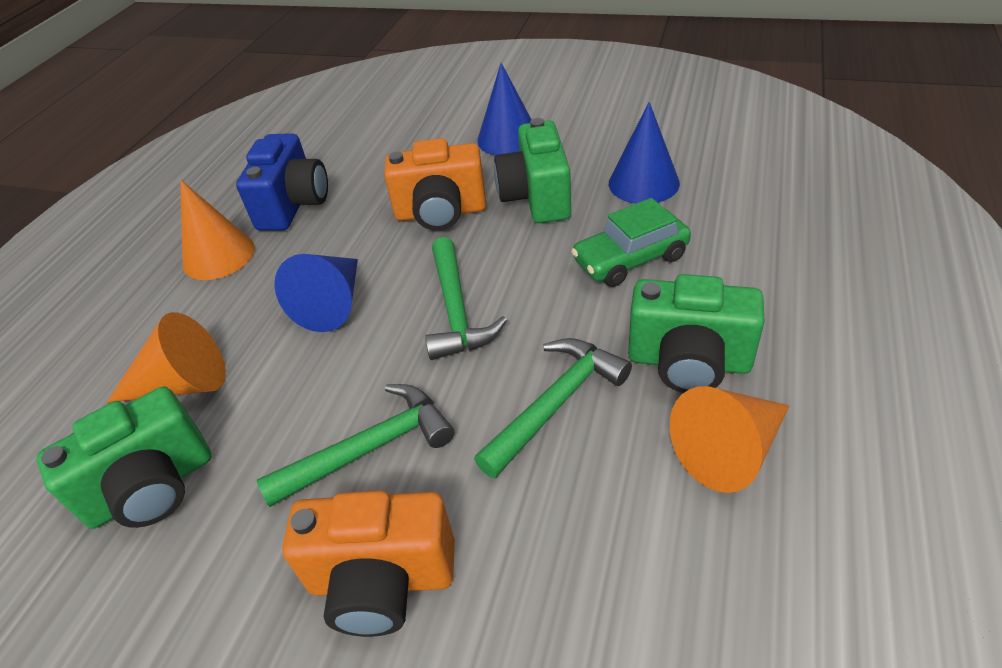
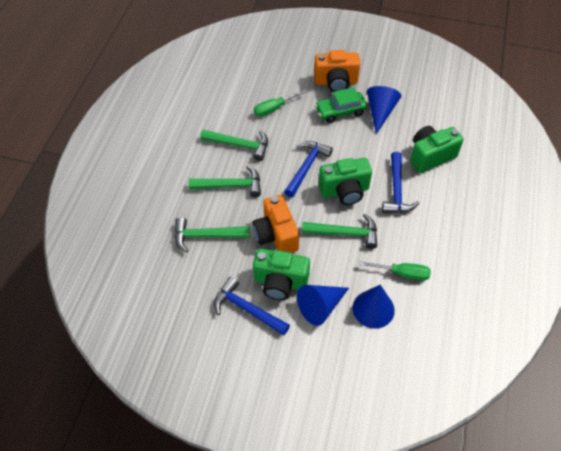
blue camera: 1 -> 0
blue hammer: 0 -> 3
green hammer: 3 -> 4
green screwdriver: 0 -> 2
orange cone: 3 -> 0

